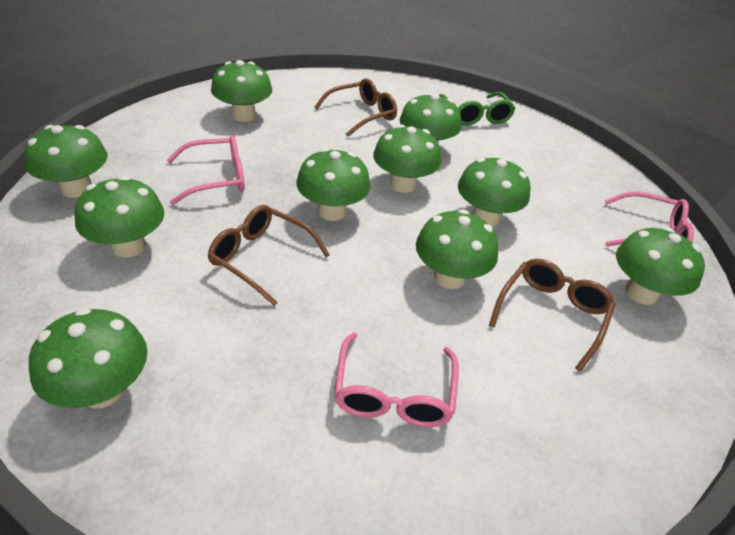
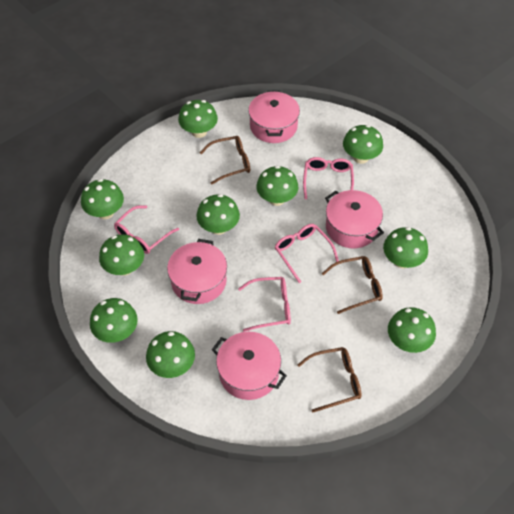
green glasses: 1 -> 0
pink glasses: 3 -> 4
pink pot: 0 -> 4

